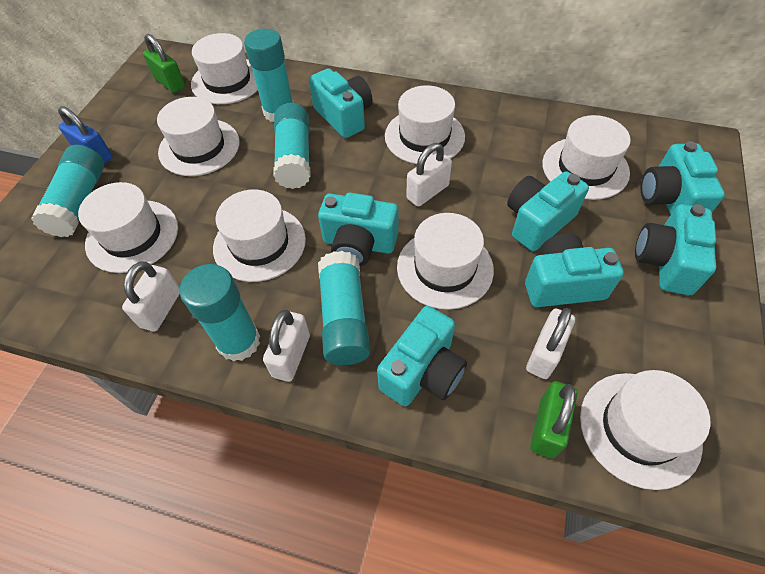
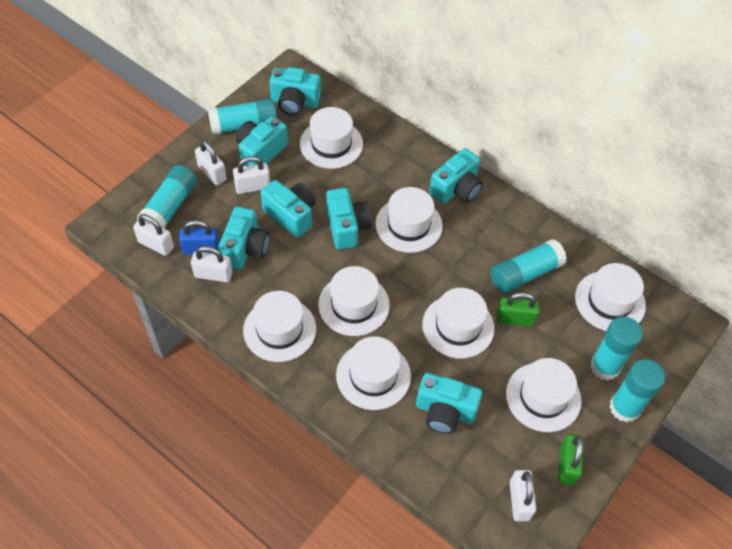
white padlock: 4 -> 5

